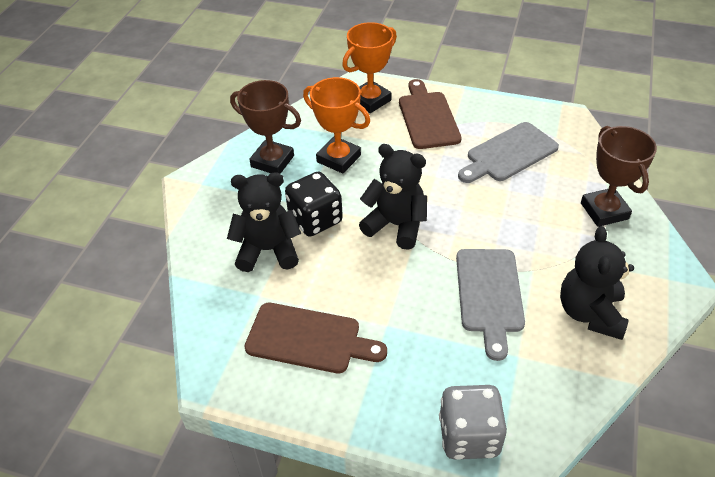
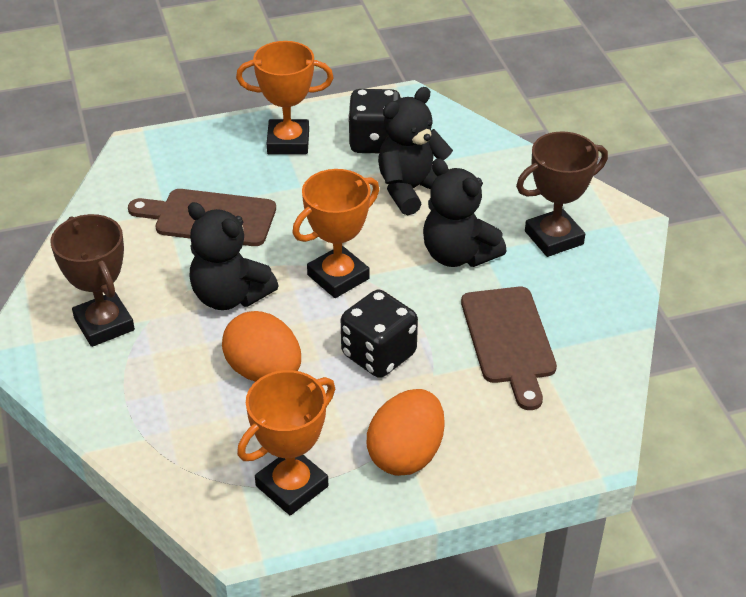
black dice: 1 -> 2
grey cutting board: 2 -> 0
grey dice: 1 -> 0
orange egg: 0 -> 2
orange trophy: 2 -> 3

